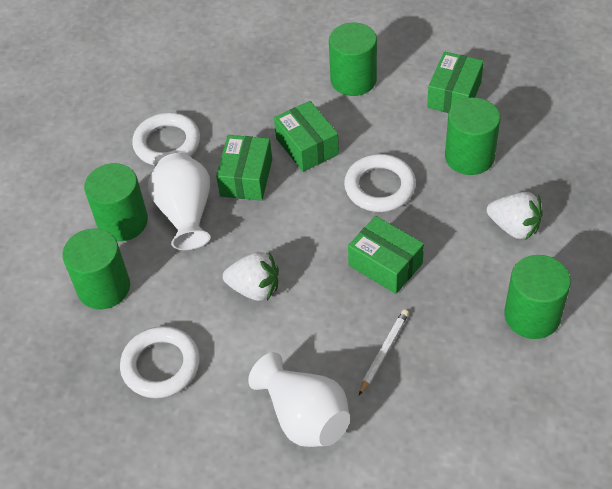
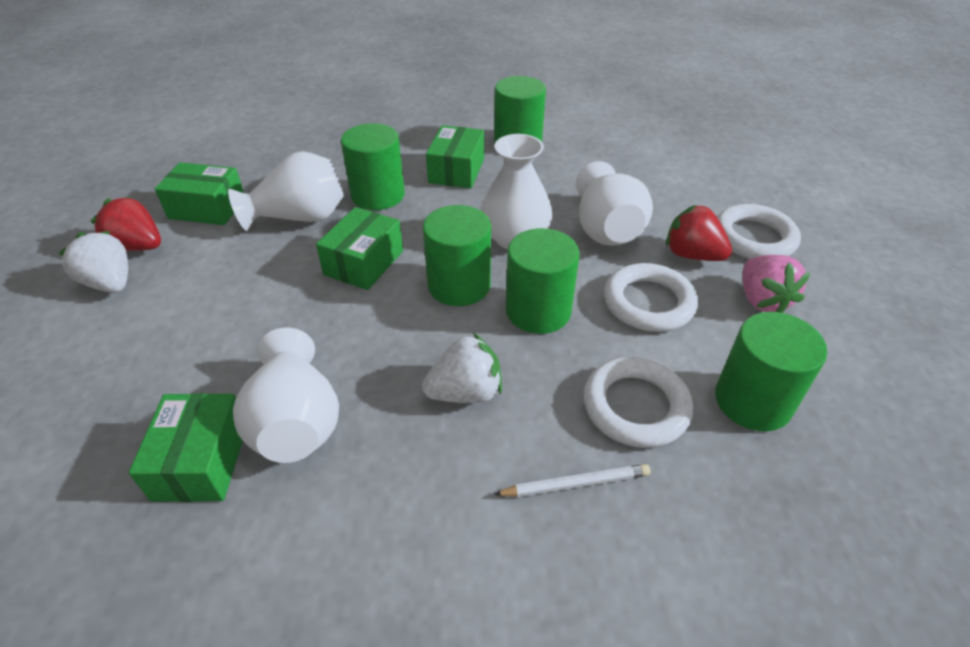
pink strawberry: 0 -> 1
red strawberry: 0 -> 2
white vase: 2 -> 4

